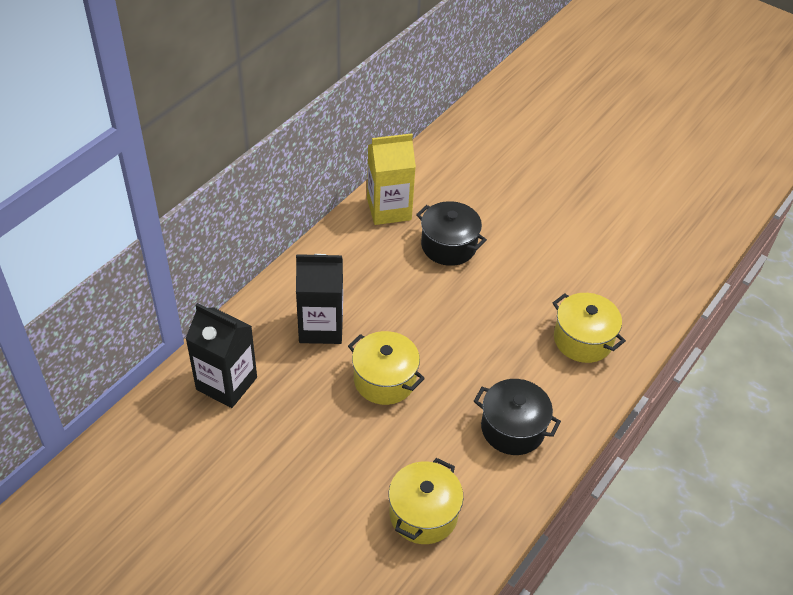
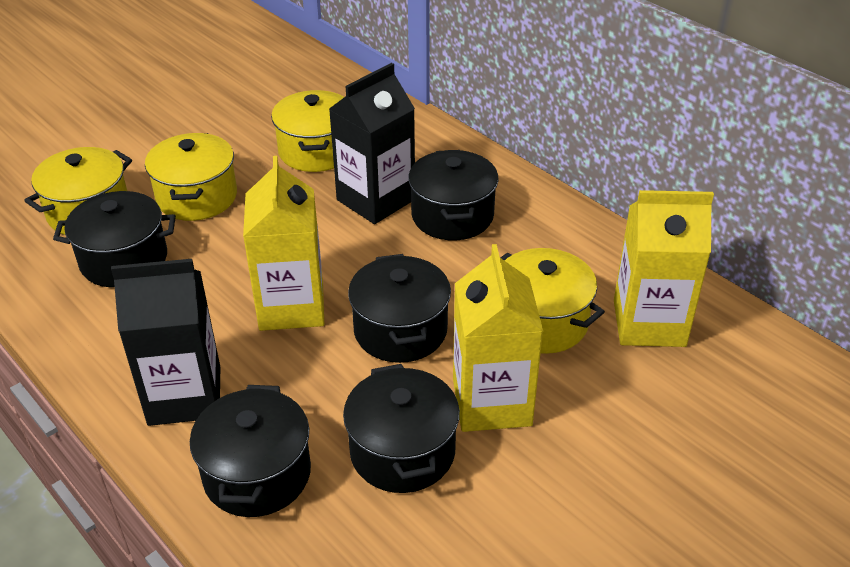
black pot: 2 -> 5
yellow carton: 1 -> 3
yellow pot: 3 -> 4

